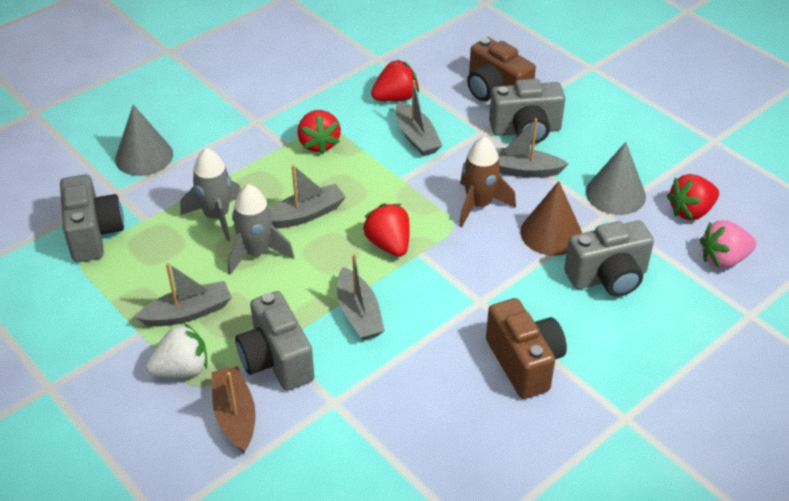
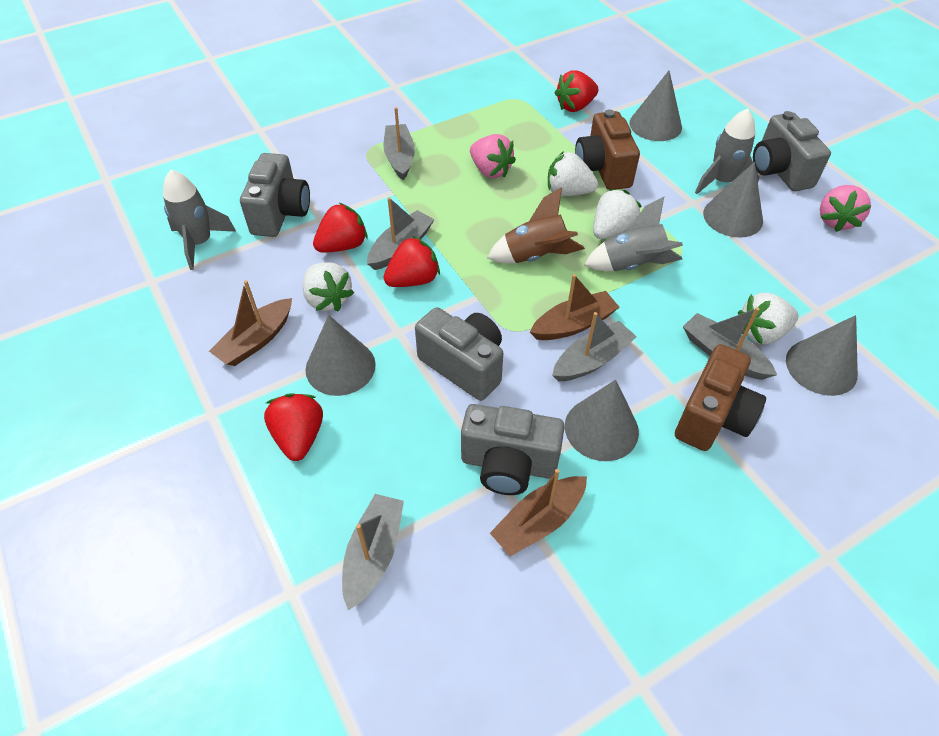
brown boat: 1 -> 3
brown cone: 1 -> 0
grey cone: 2 -> 5
grey rocket: 2 -> 3
pink strawberry: 1 -> 2
white strawberry: 1 -> 4

